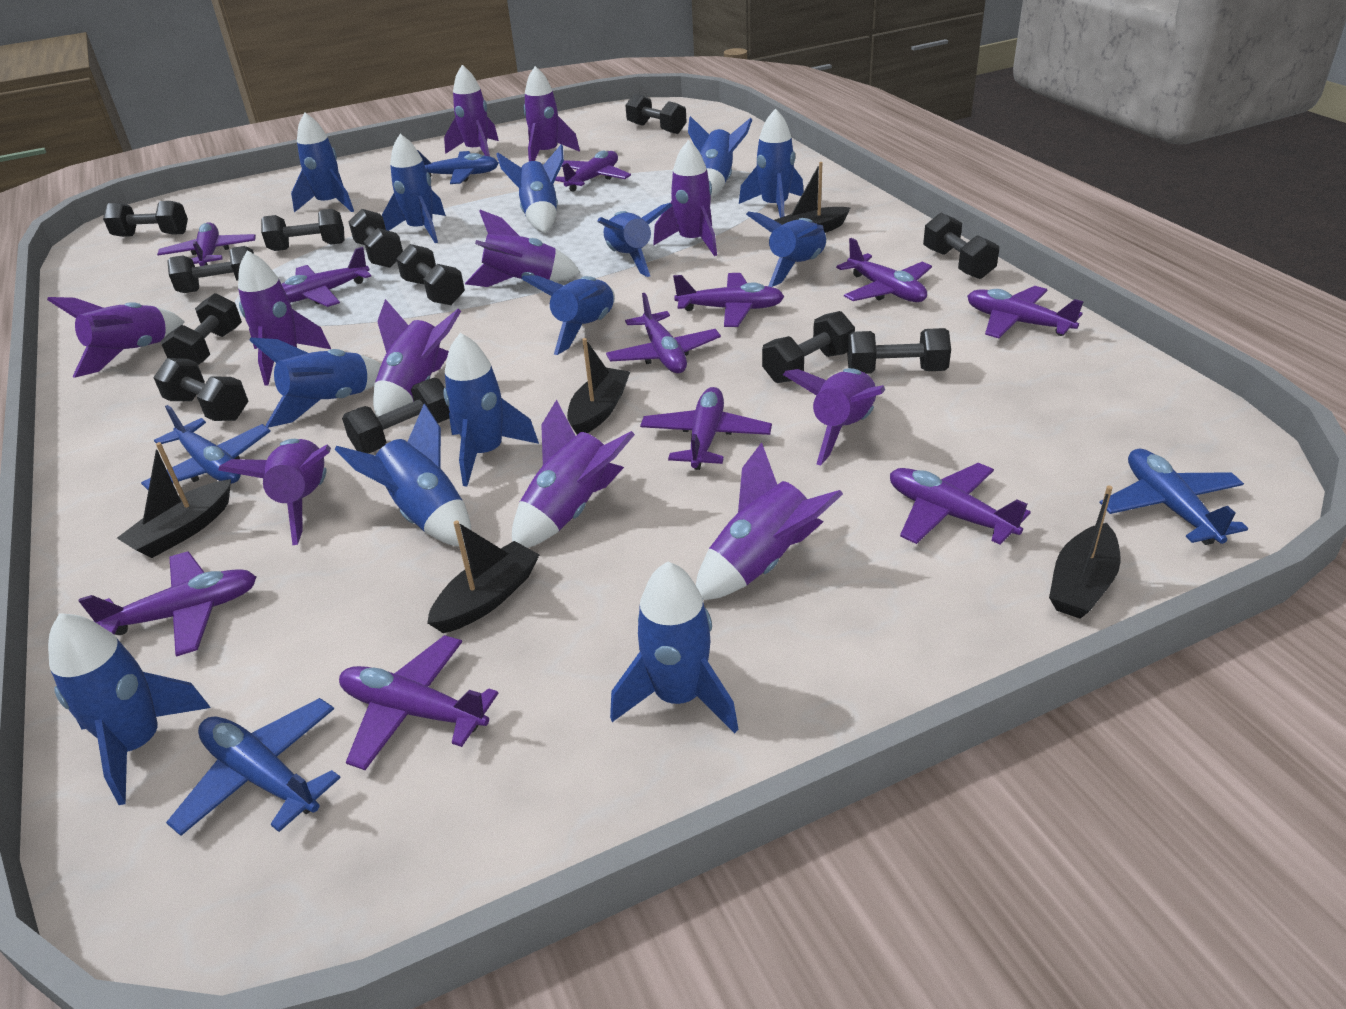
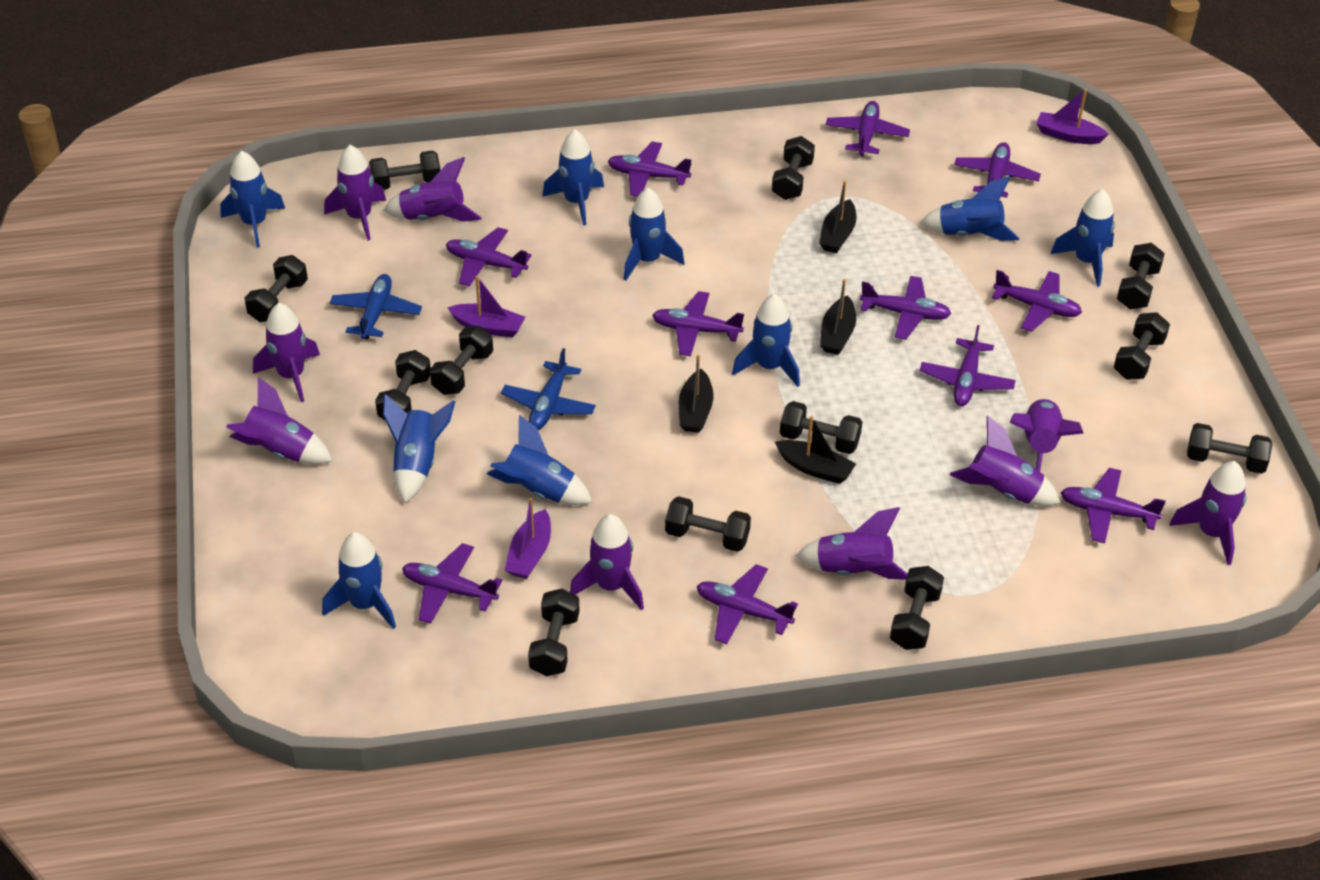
black boat: 5 -> 4
blue plane: 4 -> 2
blue rocket: 13 -> 9
purple boat: 0 -> 3
purple rocket: 11 -> 9

